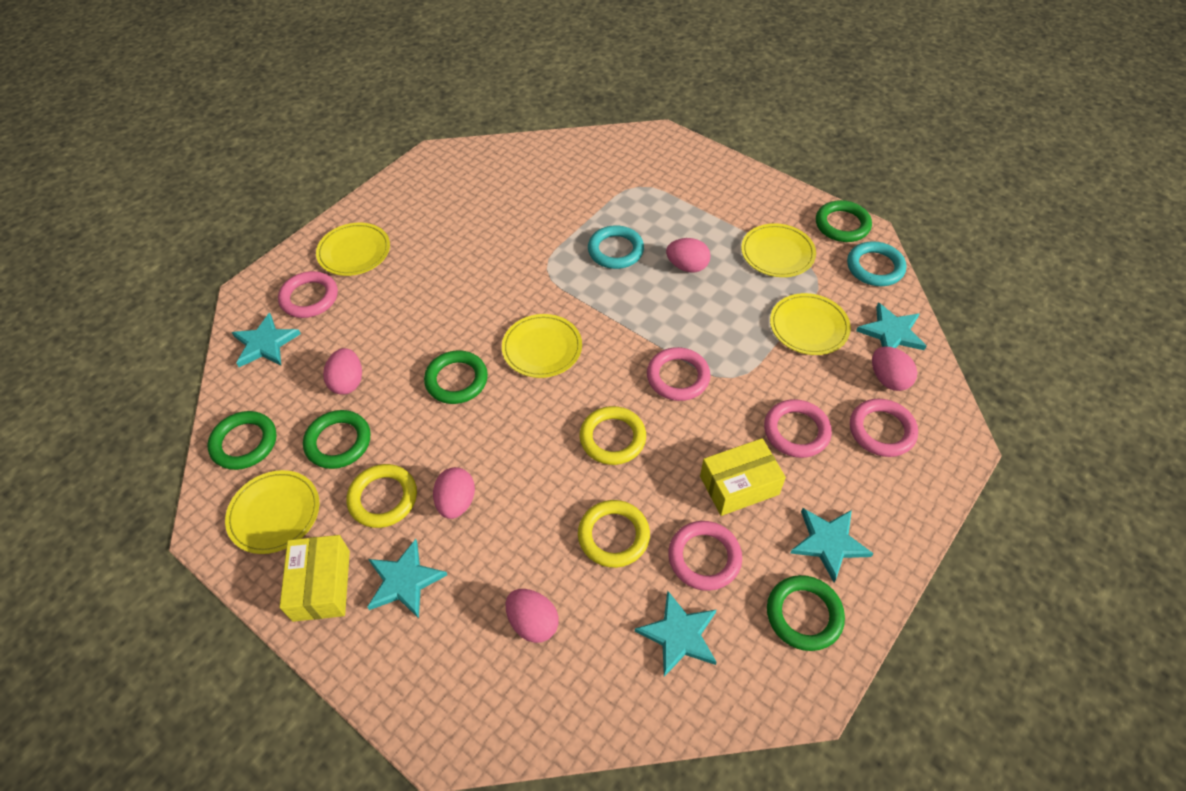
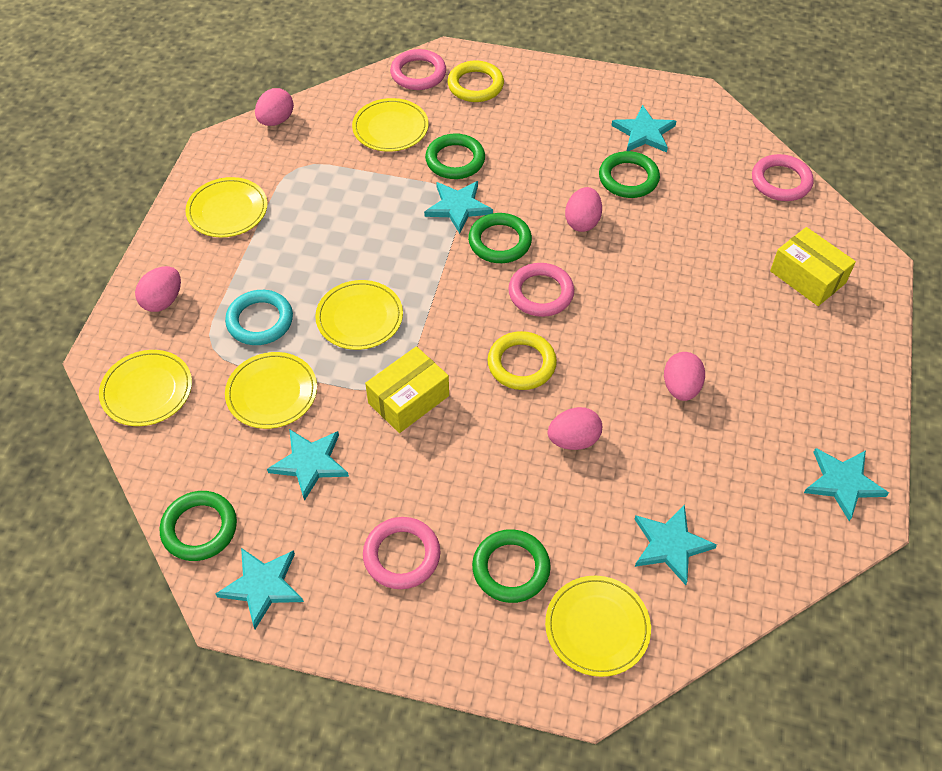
pink ring: 5 -> 4
turquoise ring: 2 -> 1
turquoise star: 5 -> 6
yellow plate: 5 -> 6
yellow ring: 3 -> 2

